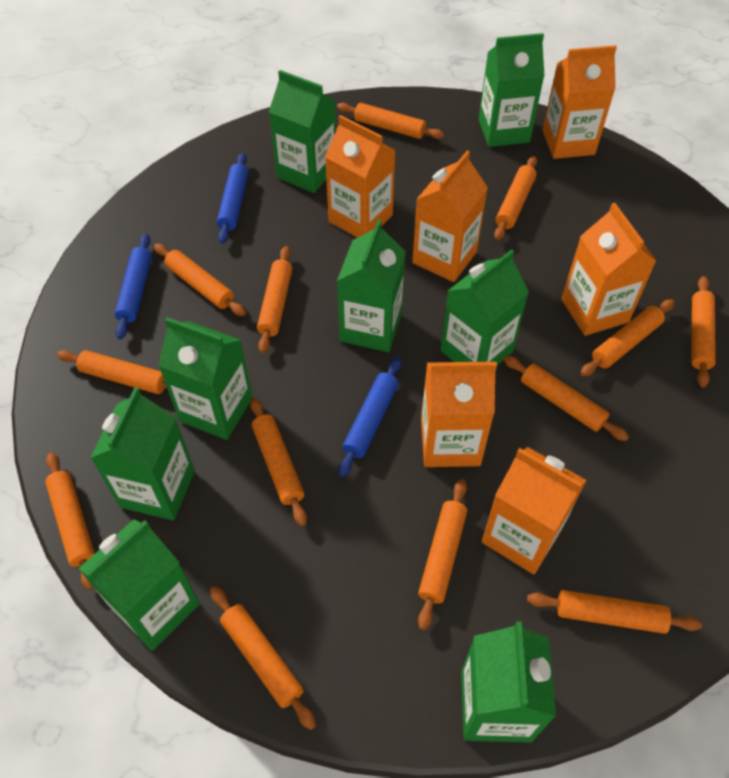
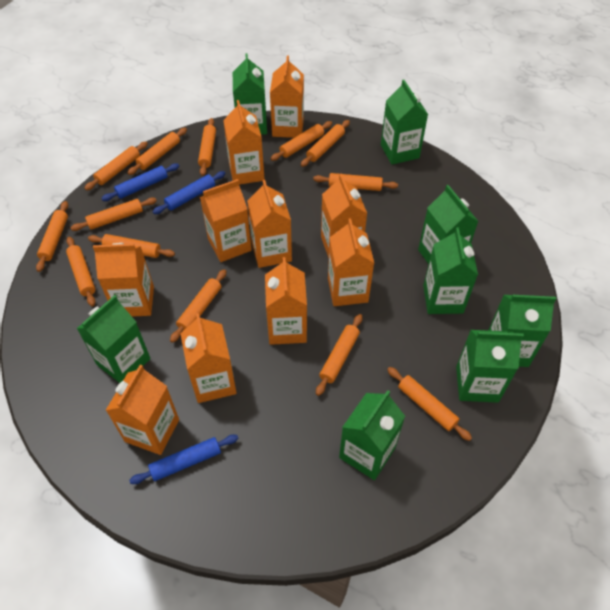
orange carton: 6 -> 10

